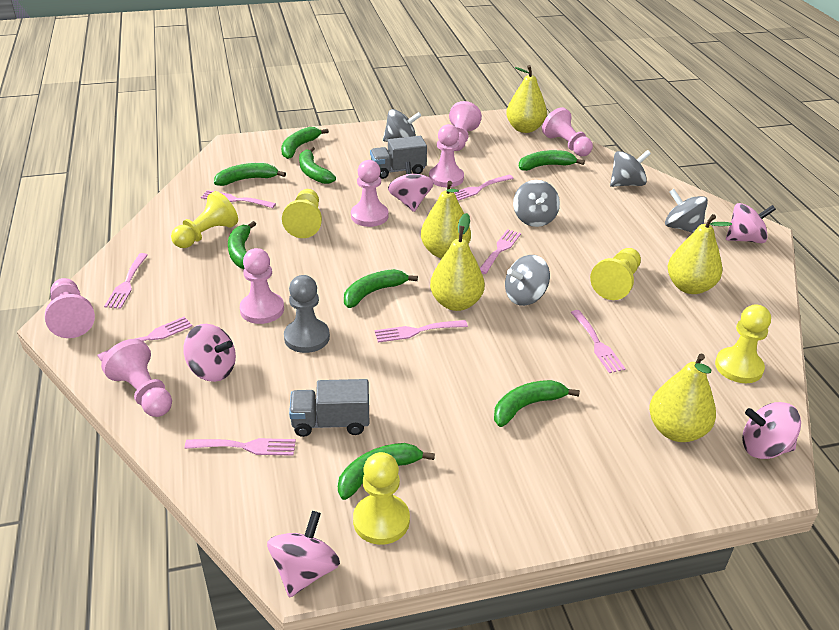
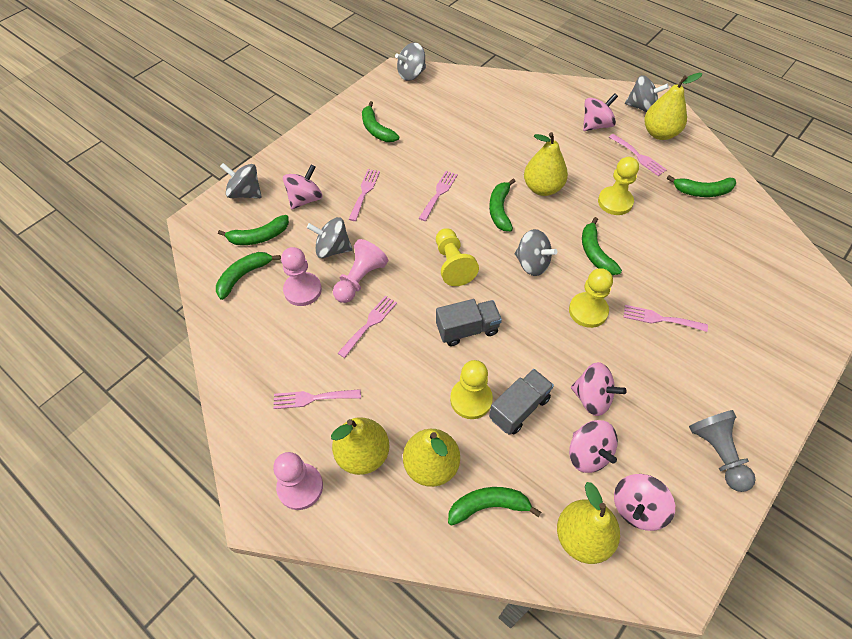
green banana: 8 -> 7
pink fork: 8 -> 6
pink pawn: 7 -> 3
yellow pawn: 5 -> 4

